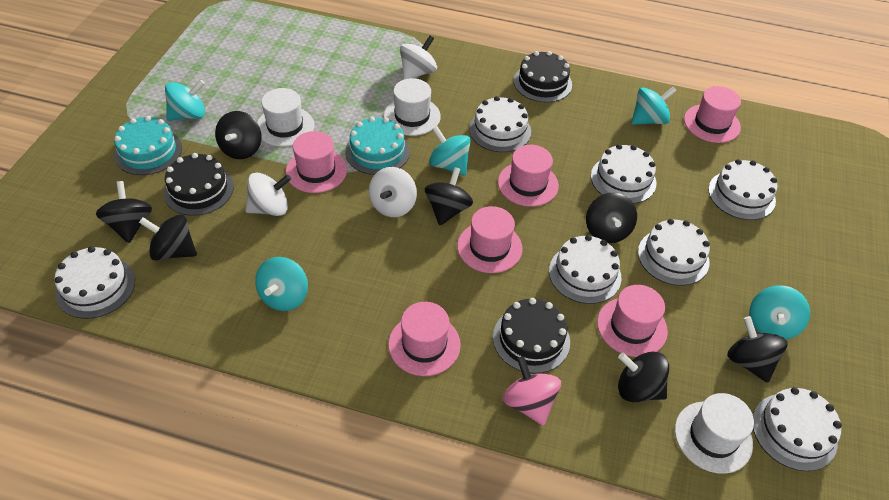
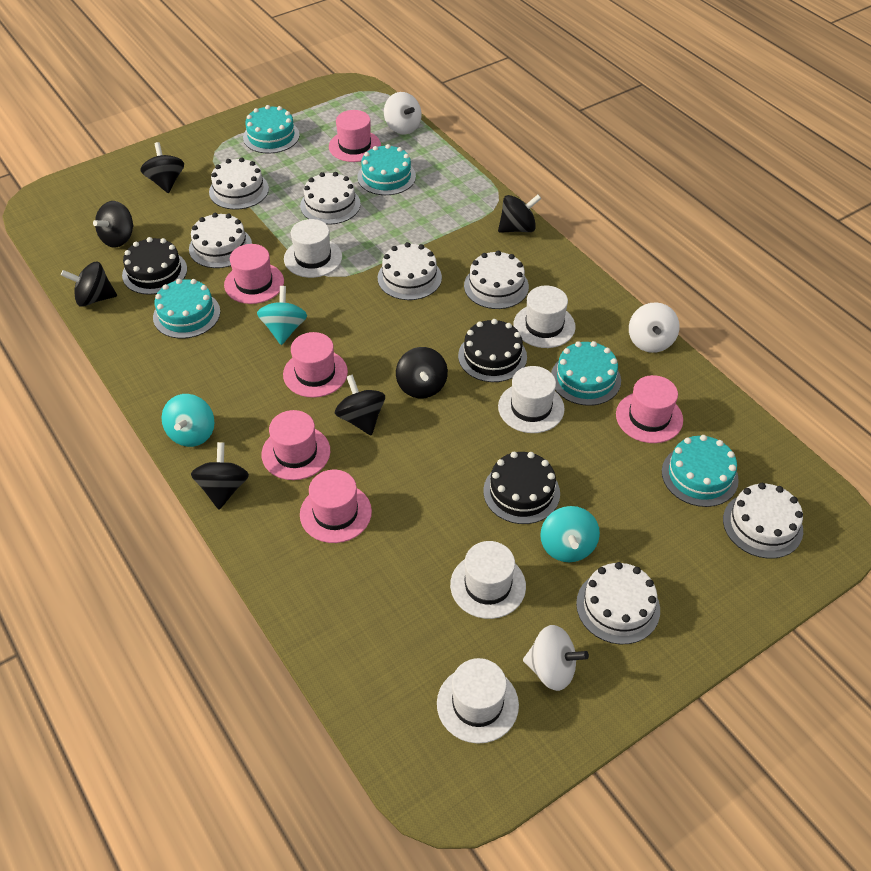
pink spinning top: 1 -> 0
turquoise cake: 2 -> 5
turquoise spinning top: 5 -> 3
white hat: 3 -> 5

